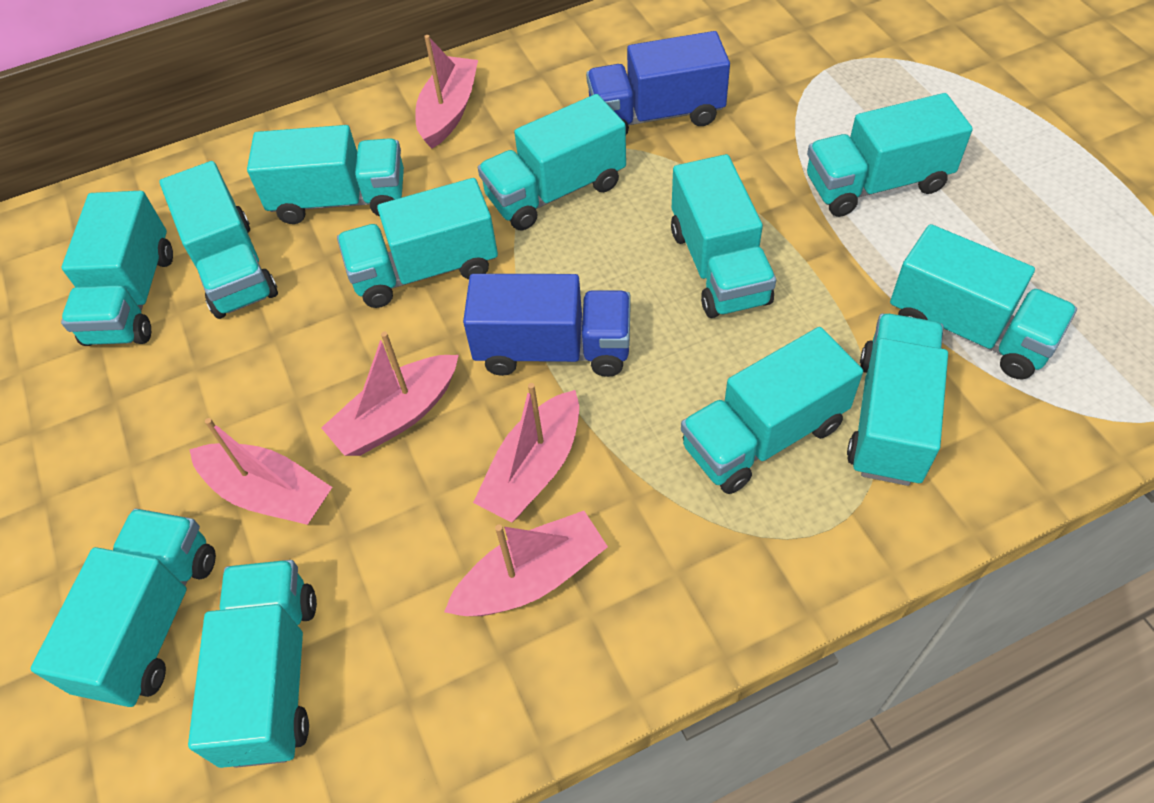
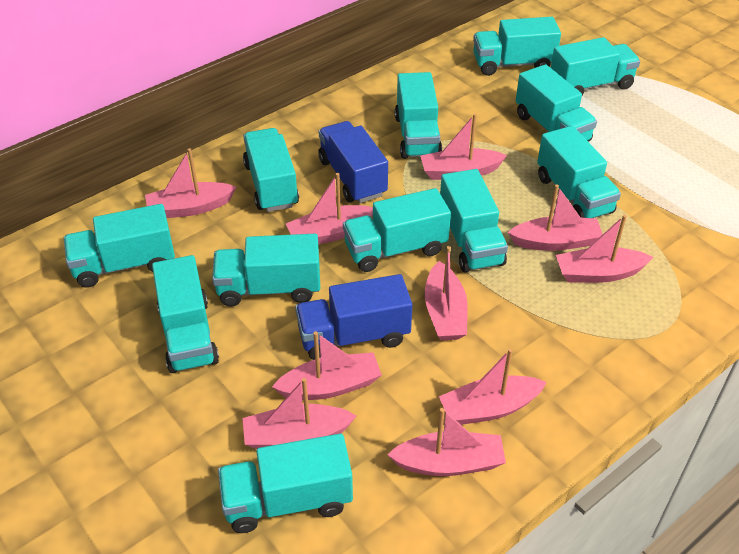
pink boat: 5 -> 10

